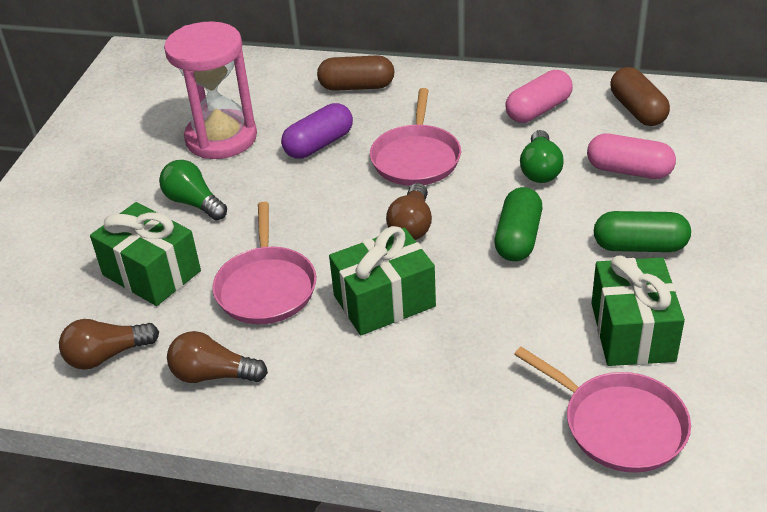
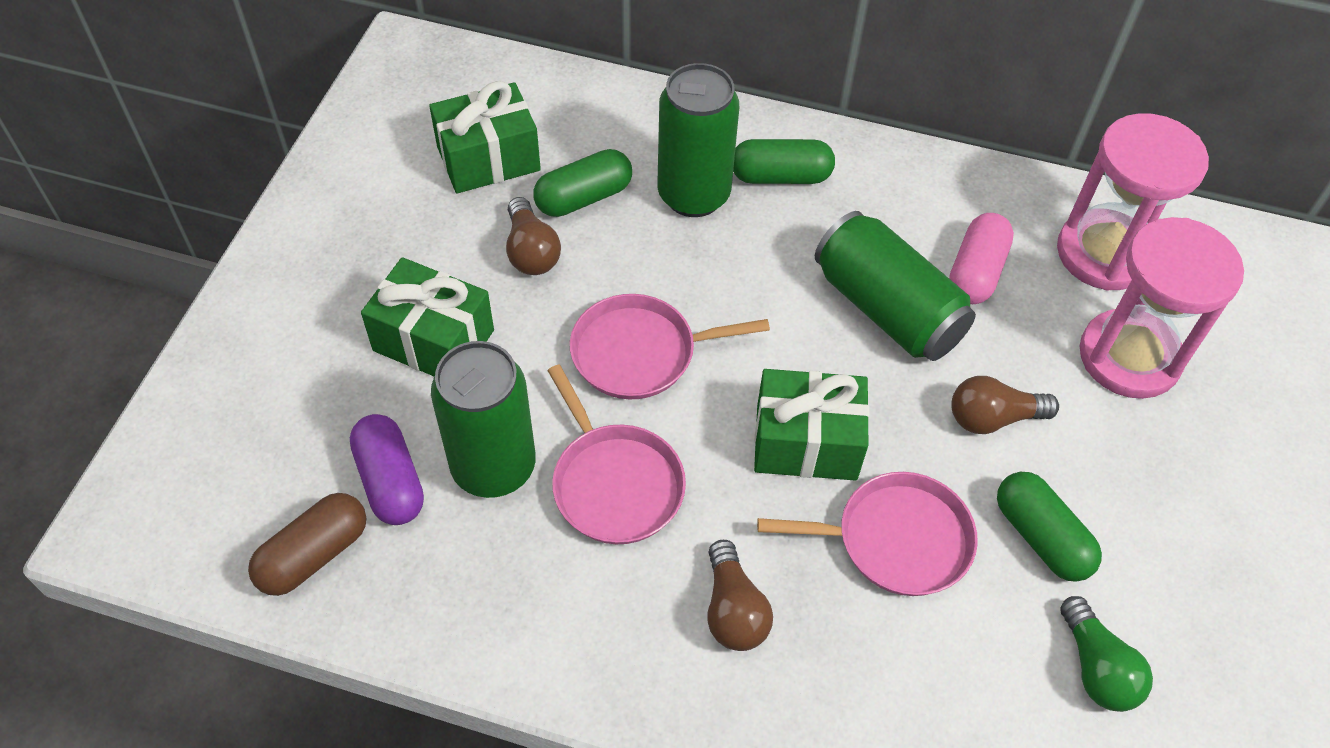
brown capsule: 2 -> 1
green can: 0 -> 3
green capsule: 2 -> 3
green light bulb: 2 -> 1
pink capsule: 2 -> 1
pink hourglass: 1 -> 2

